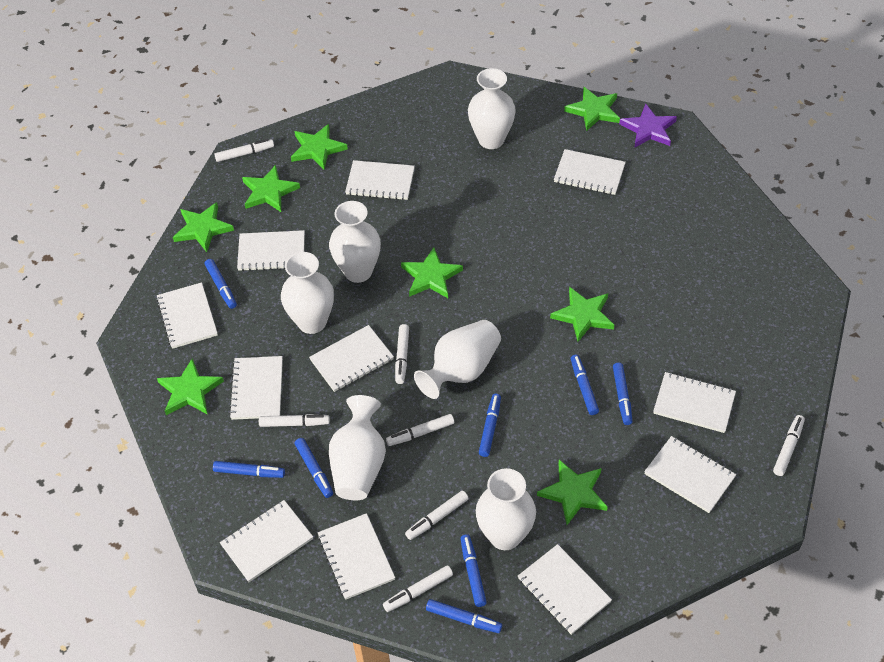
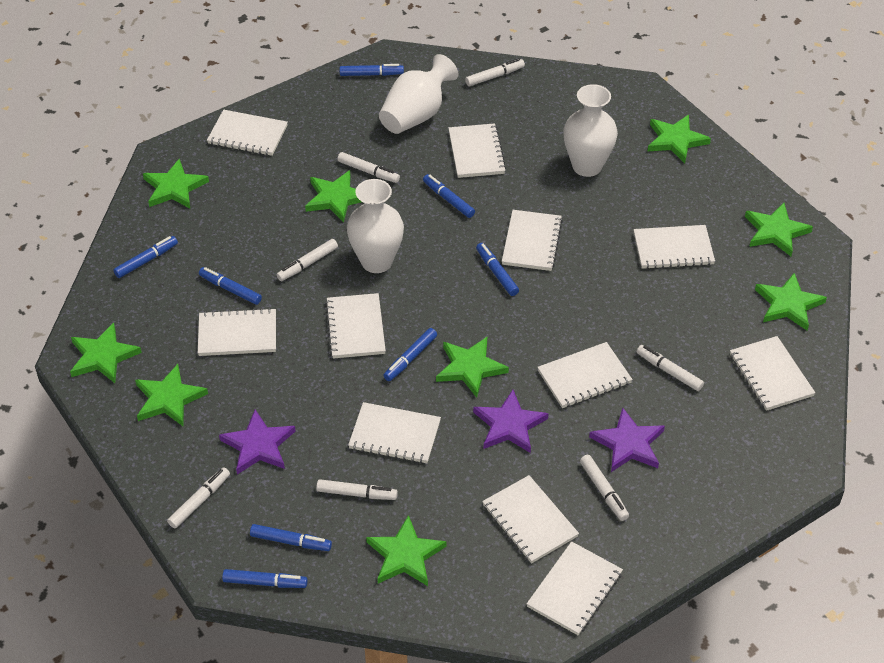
green star: 8 -> 9
purple star: 1 -> 3
white vase: 6 -> 3

